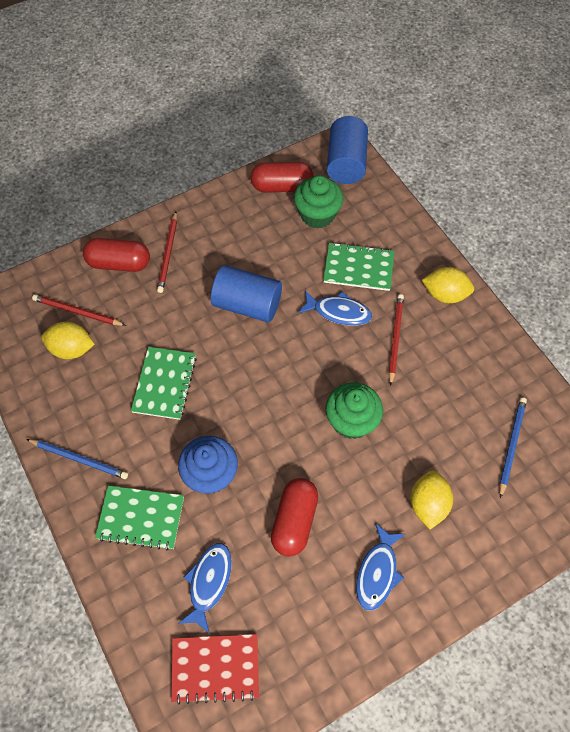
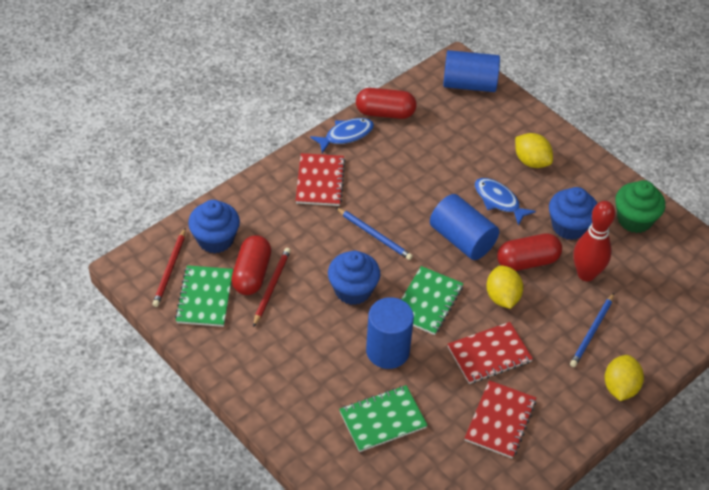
blue cupcake: 1 -> 3
blue cylinder: 2 -> 3
blue fish: 3 -> 2
green cupcake: 2 -> 1
red bowling pin: 0 -> 1
red notebook: 1 -> 3
red pencil: 3 -> 2

